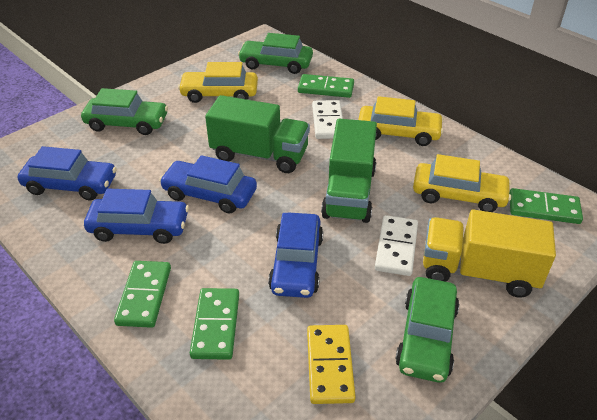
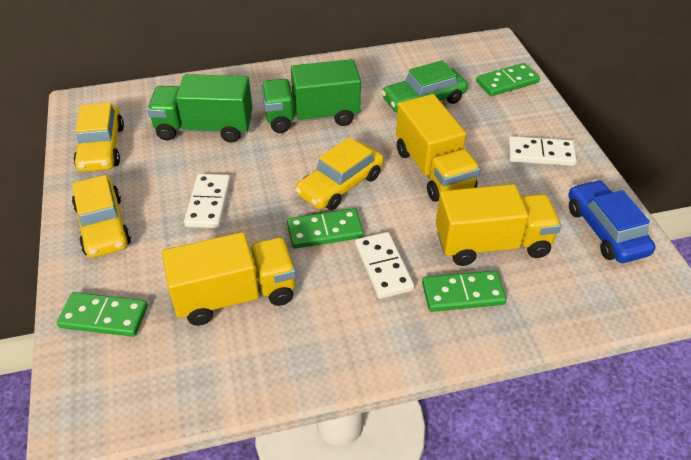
blue car: 4 -> 1
green car: 3 -> 1
white domino: 2 -> 3
yellow domino: 1 -> 0
yellow truck: 1 -> 3

